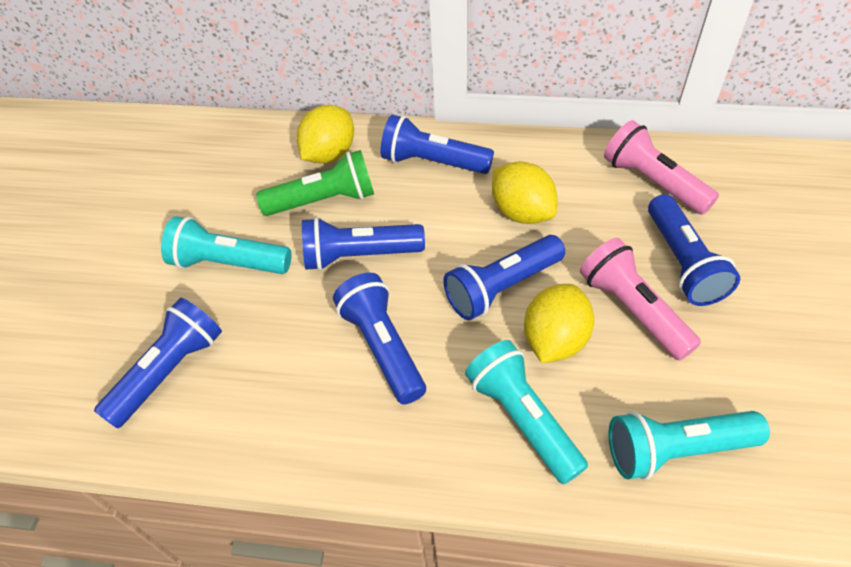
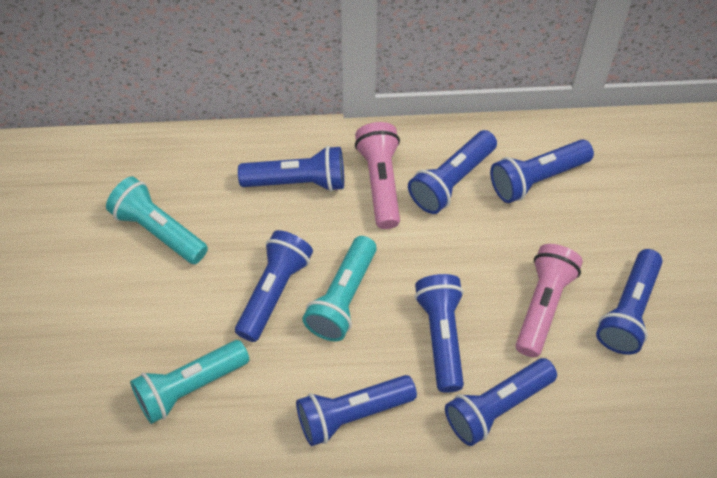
blue flashlight: 6 -> 8
green flashlight: 1 -> 0
yellow lemon: 3 -> 0

